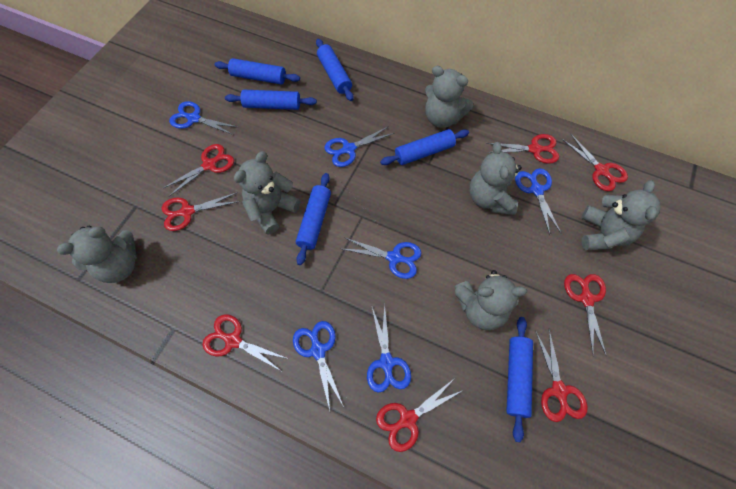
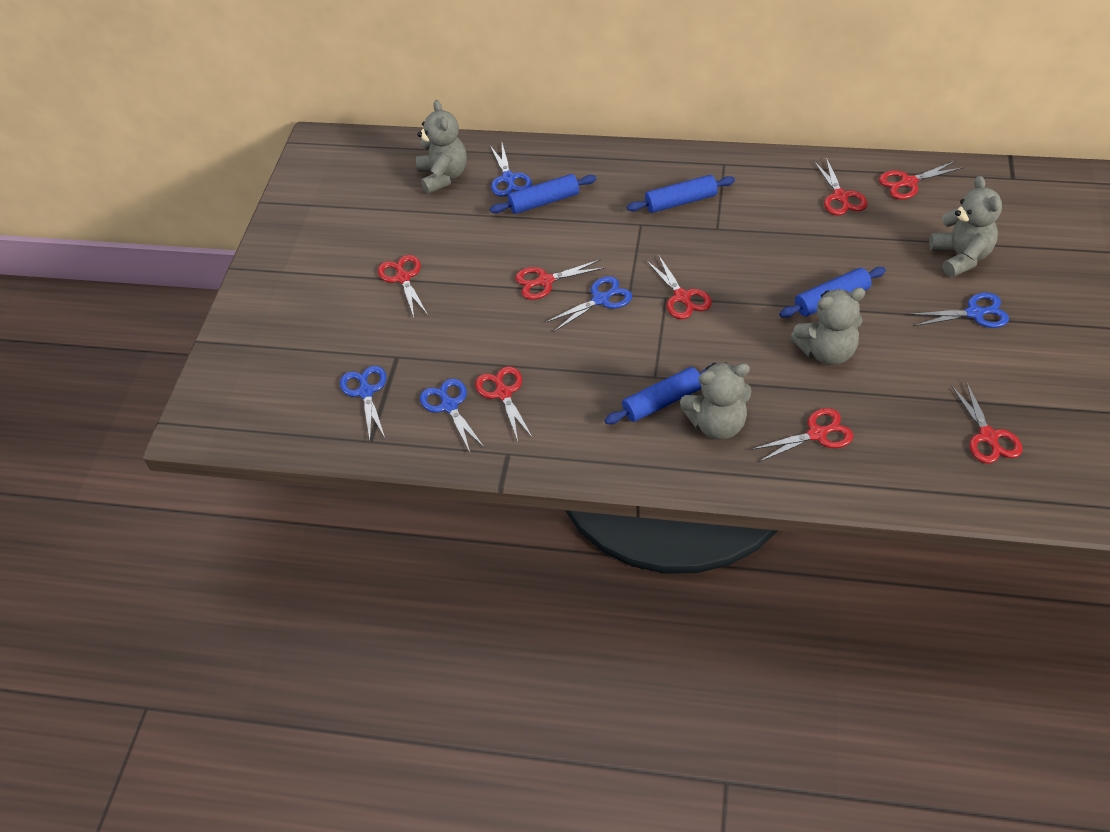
blue rolling pin: 6 -> 4
blue scissors: 6 -> 5
grey teddy bear: 6 -> 4

